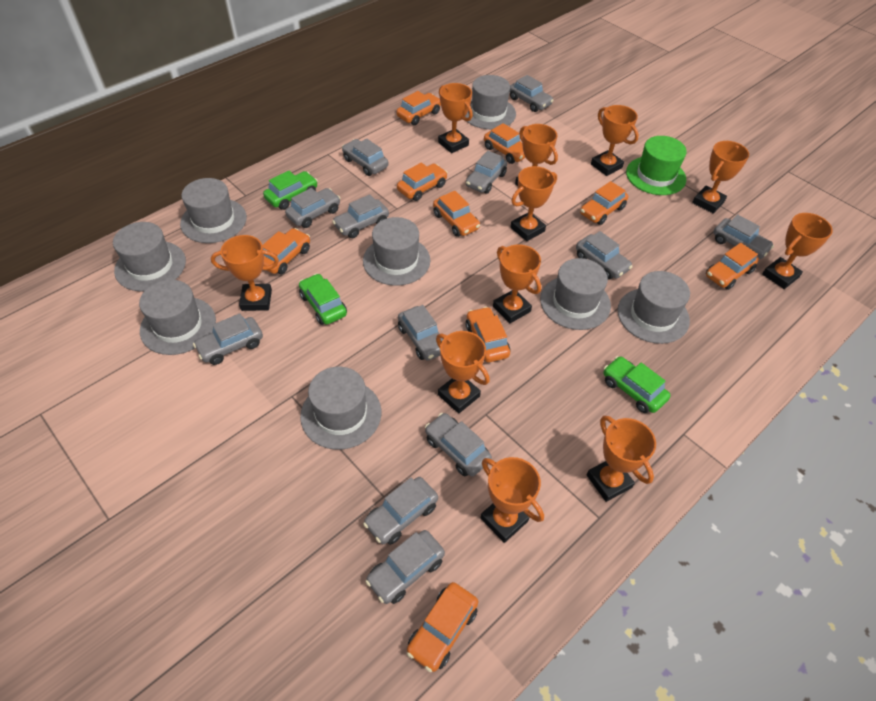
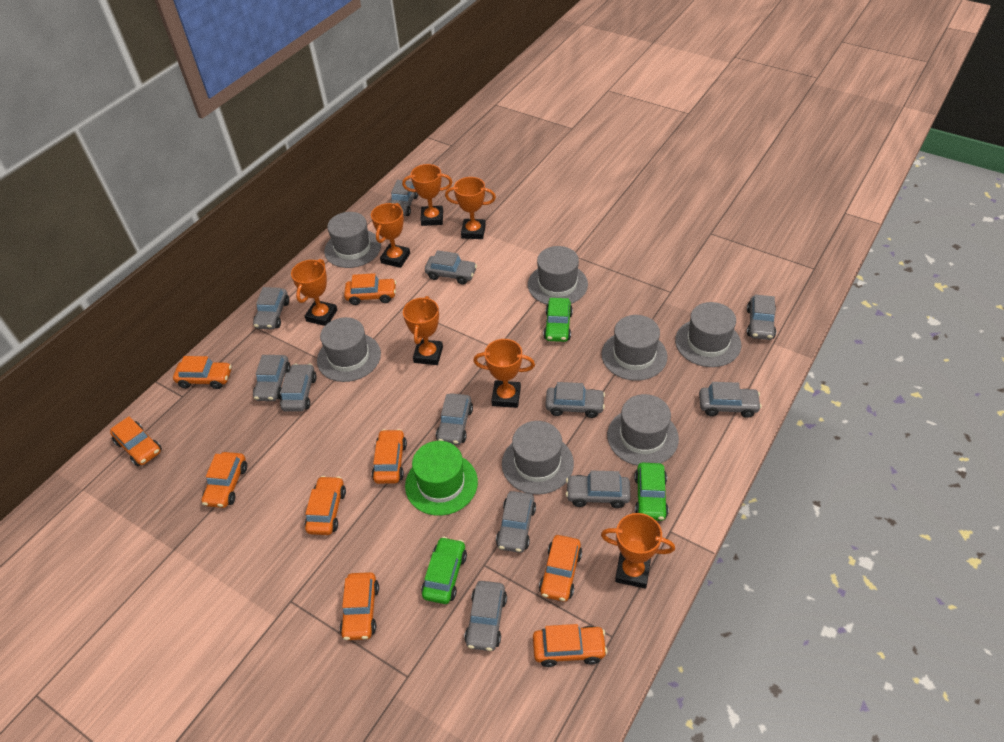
grey hat: 8 -> 7
orange trophy: 11 -> 7

